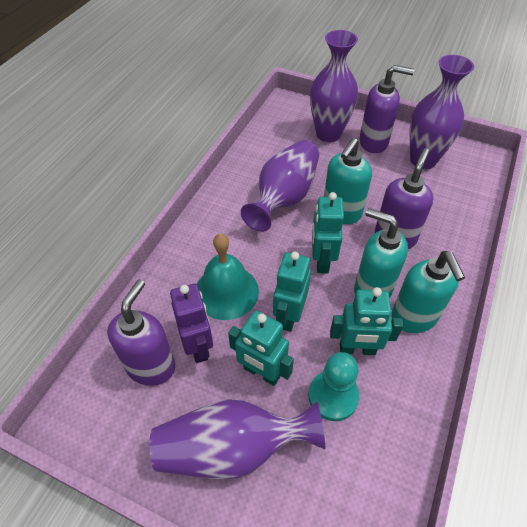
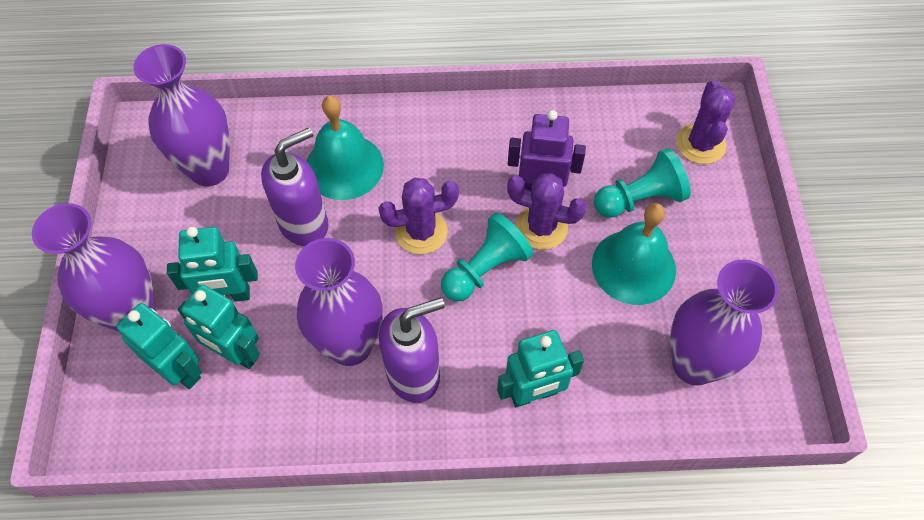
purple cactus: 0 -> 3
purple soap dispenser: 3 -> 2
turquoise bell: 1 -> 2
turquoise pawn: 1 -> 2
turquoise soap dispenser: 3 -> 0

